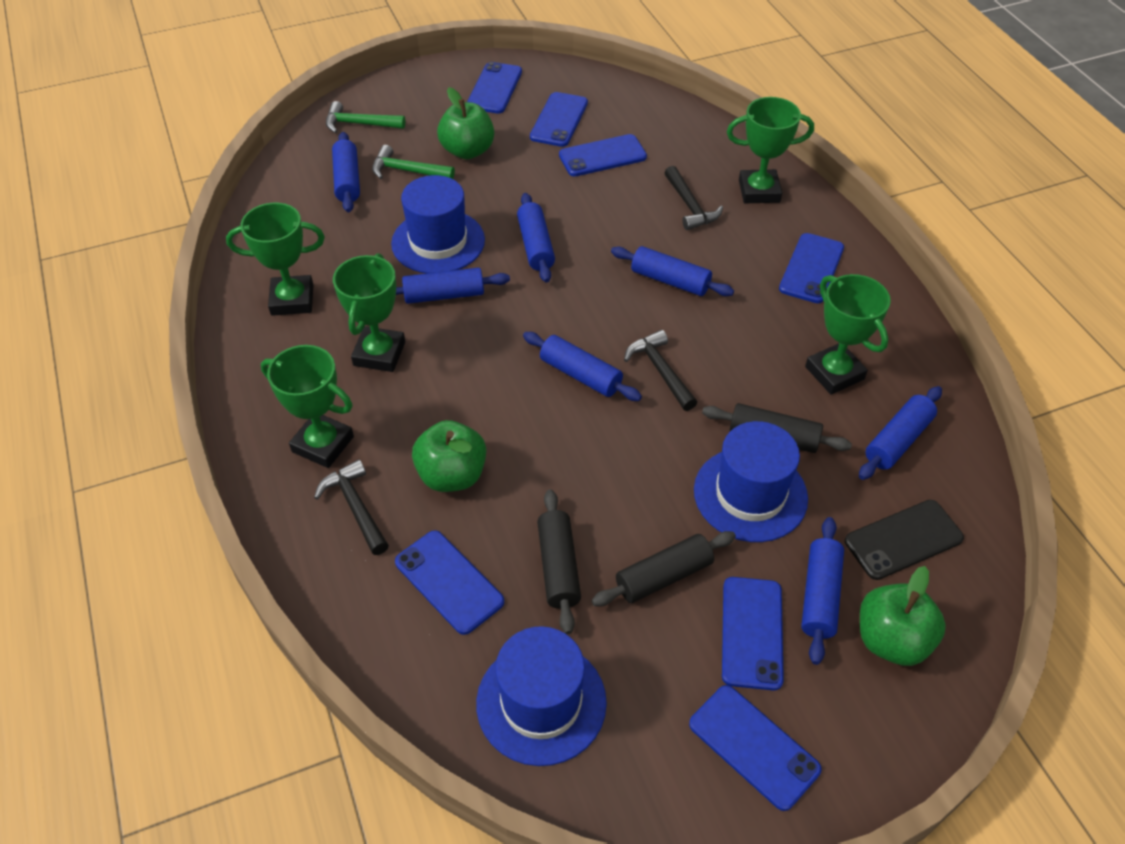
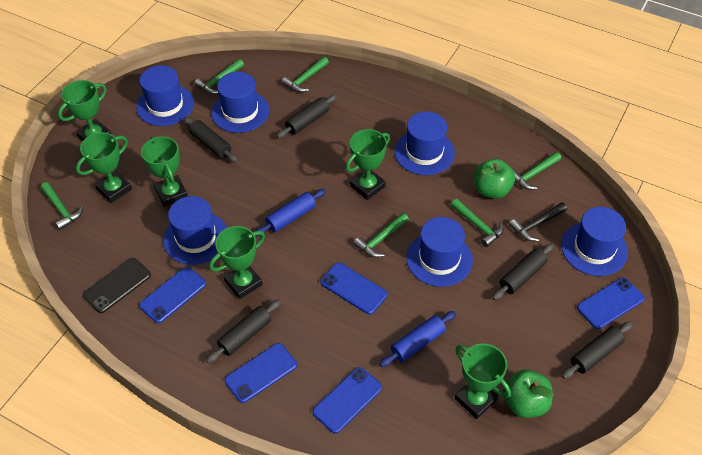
black hammer: 3 -> 1
black rolling pin: 3 -> 5
blue hat: 3 -> 6
blue phone: 7 -> 5
blue rolling pin: 7 -> 2
green apple: 3 -> 2
green hammer: 2 -> 6
green trophy: 5 -> 6

